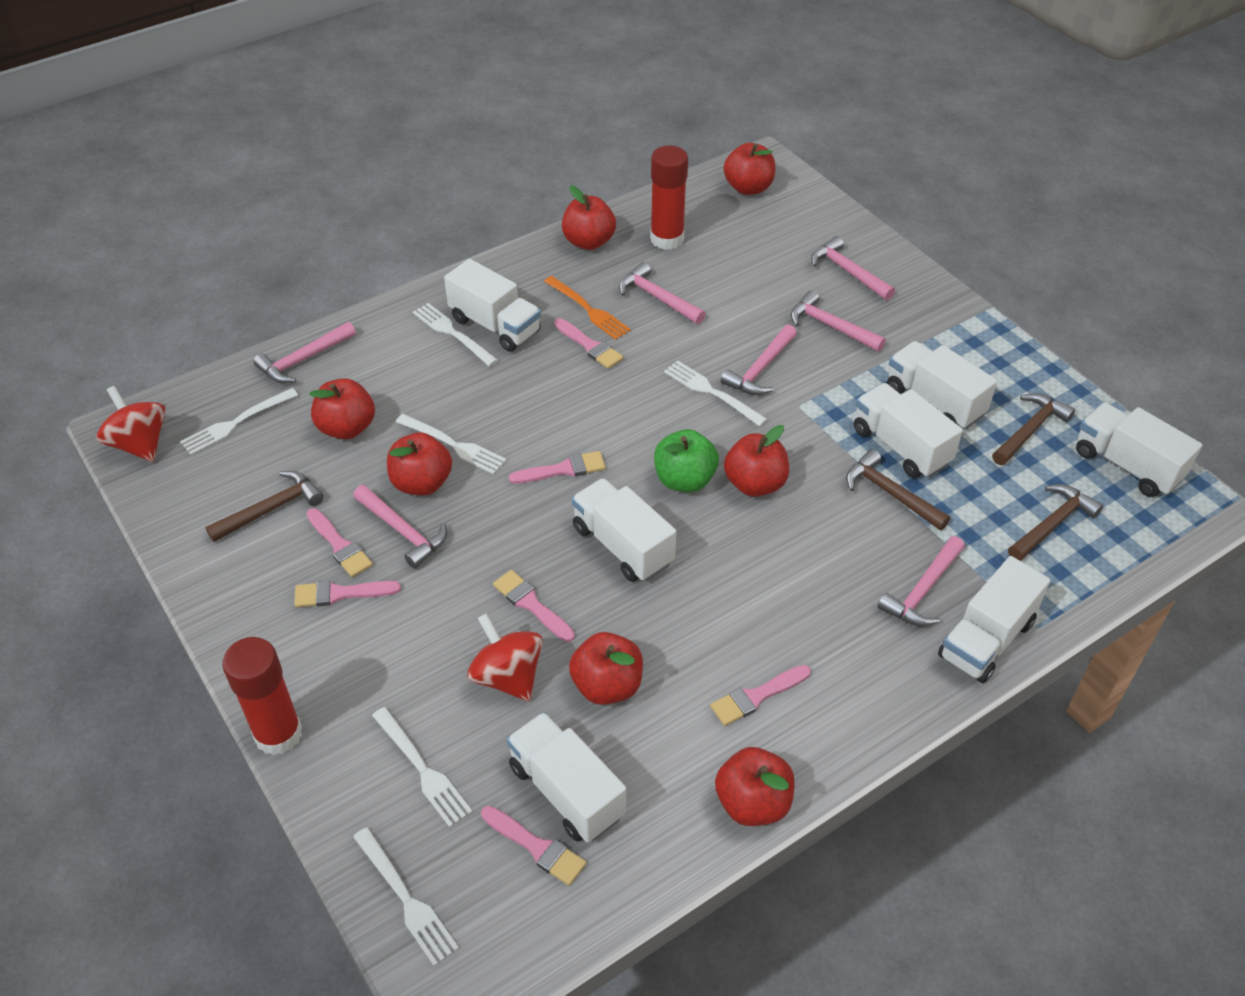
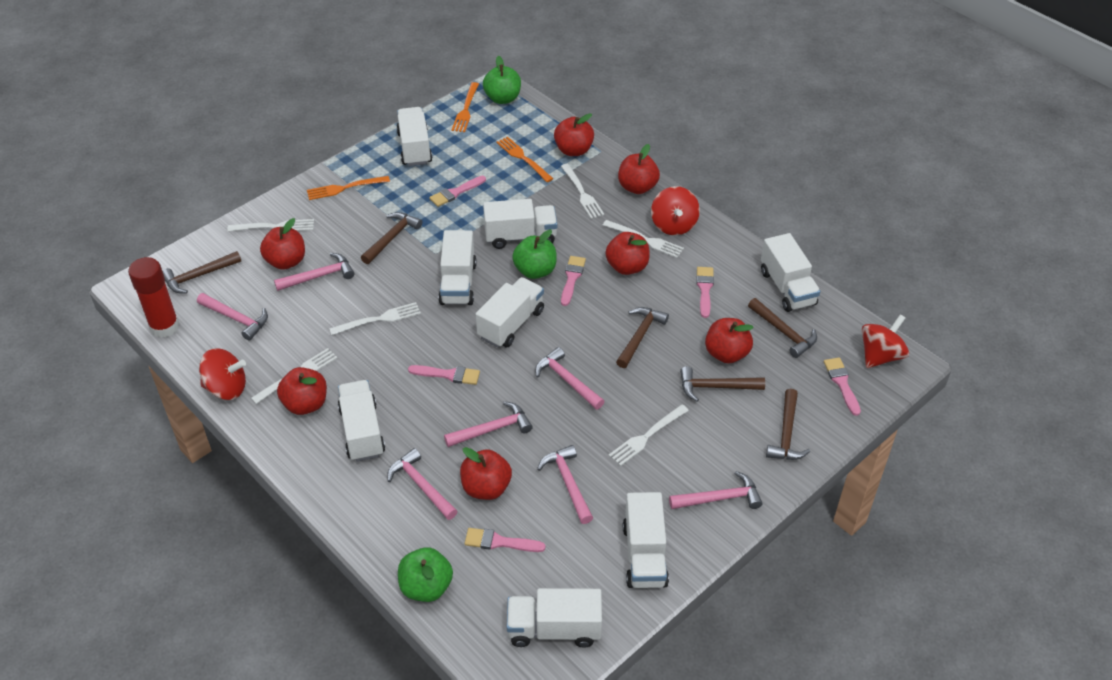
brown hammer: 4 -> 6
green apple: 1 -> 3
orange fork: 1 -> 3
pink brush: 7 -> 6
red glue stick: 2 -> 1
red spinning top: 2 -> 3
white truck: 7 -> 8

